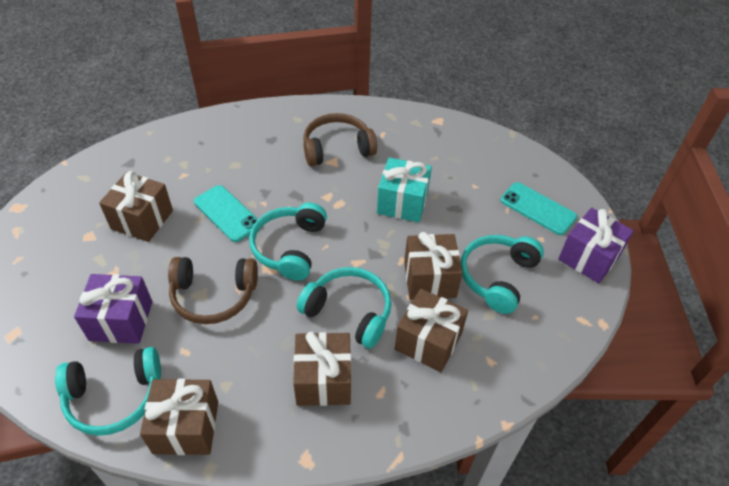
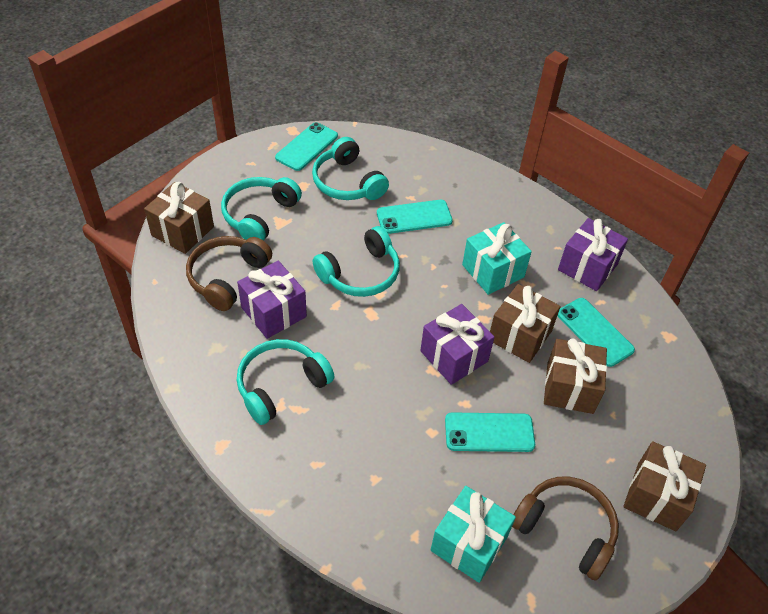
brown gift: 5 -> 4
purple gift: 2 -> 3
turquoise gift: 1 -> 2
turquoise phone: 2 -> 4

